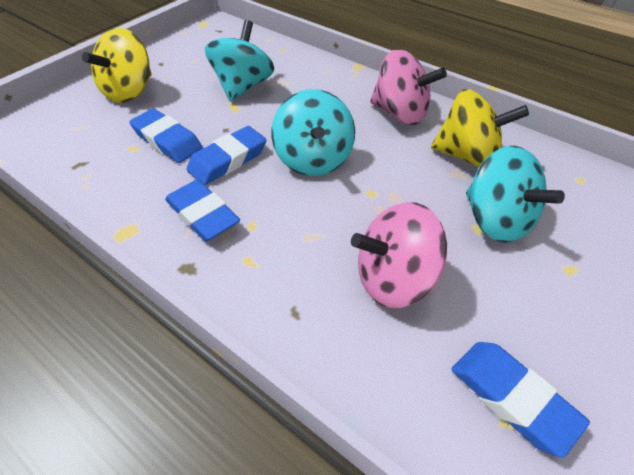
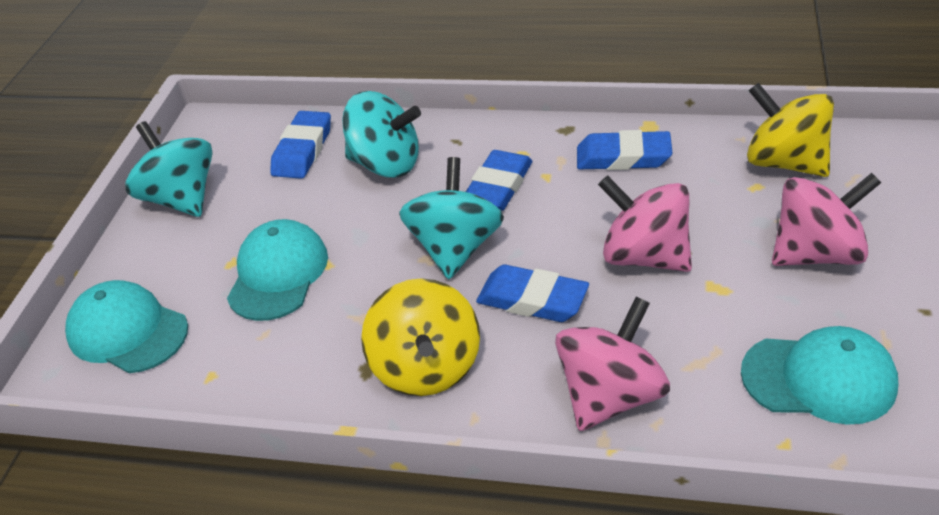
pink spinning top: 2 -> 3
turquoise cap: 0 -> 3

